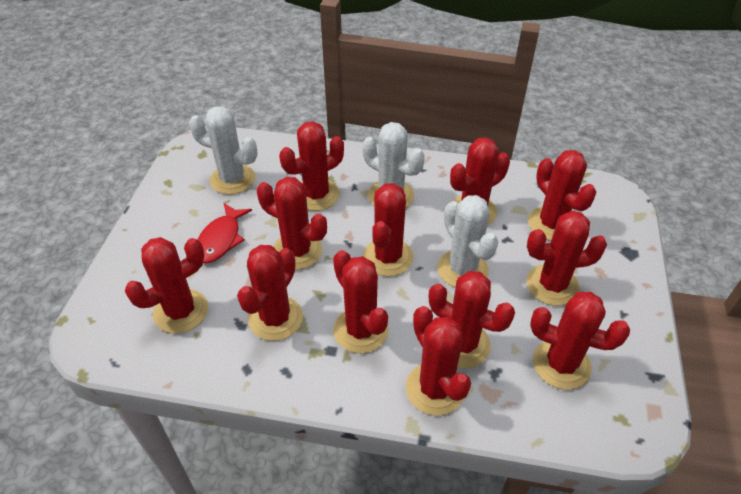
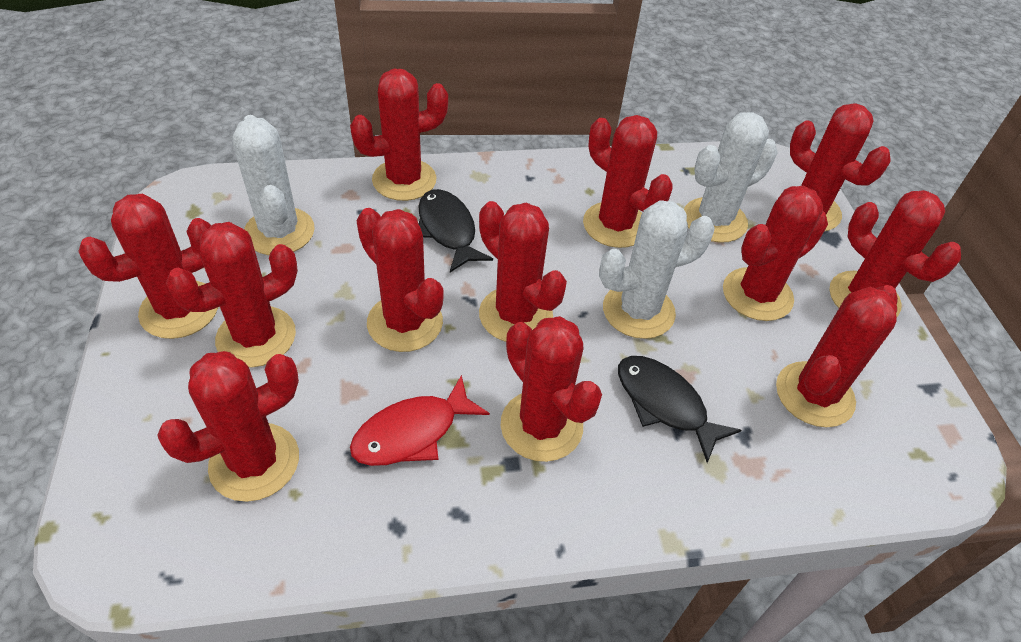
black fish: 0 -> 2

